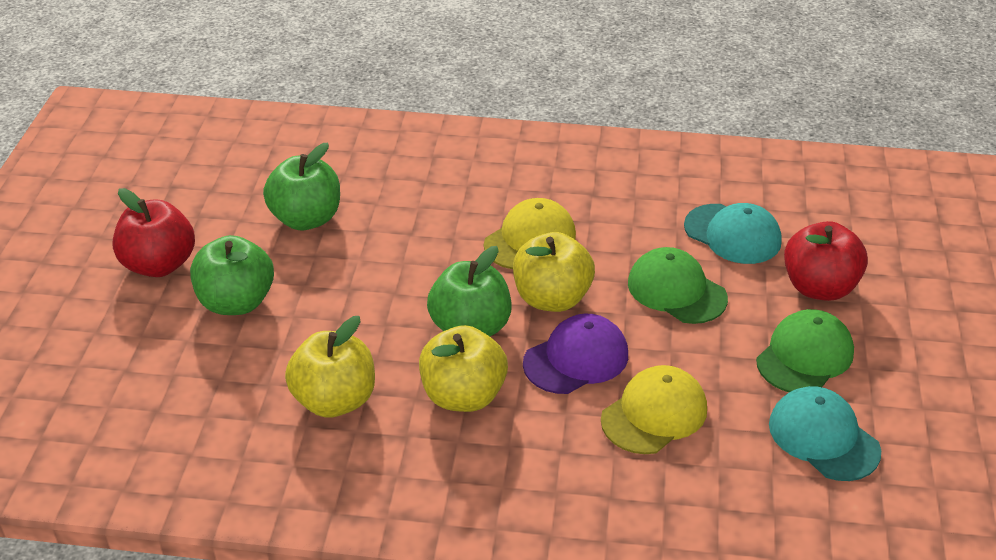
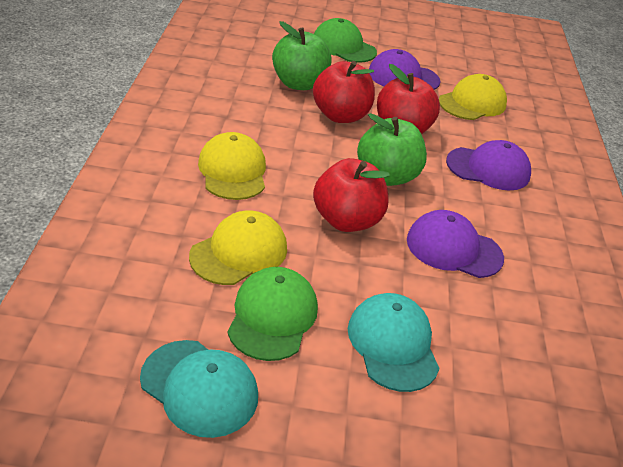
green apple: 3 -> 2
purple cap: 1 -> 3
red apple: 2 -> 3
yellow apple: 3 -> 0
yellow cap: 2 -> 3

